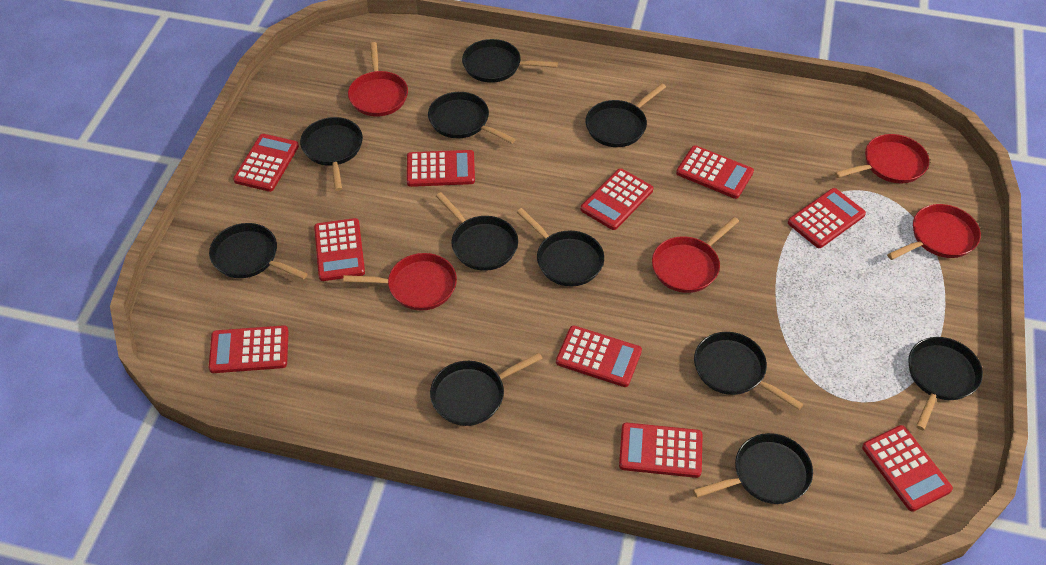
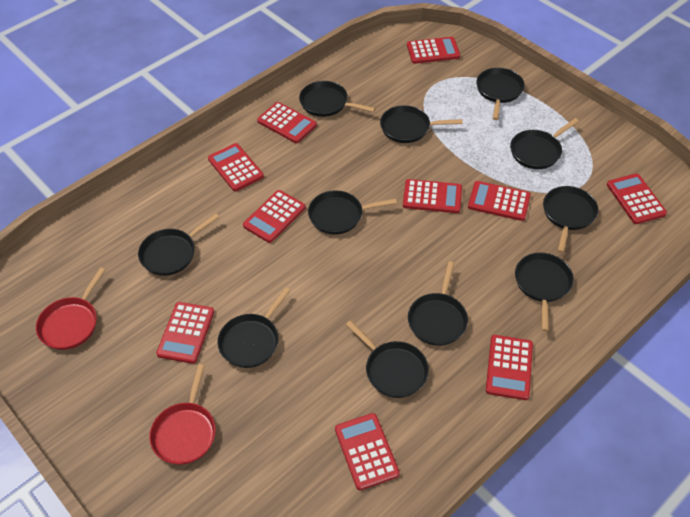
red pan: 5 -> 2

